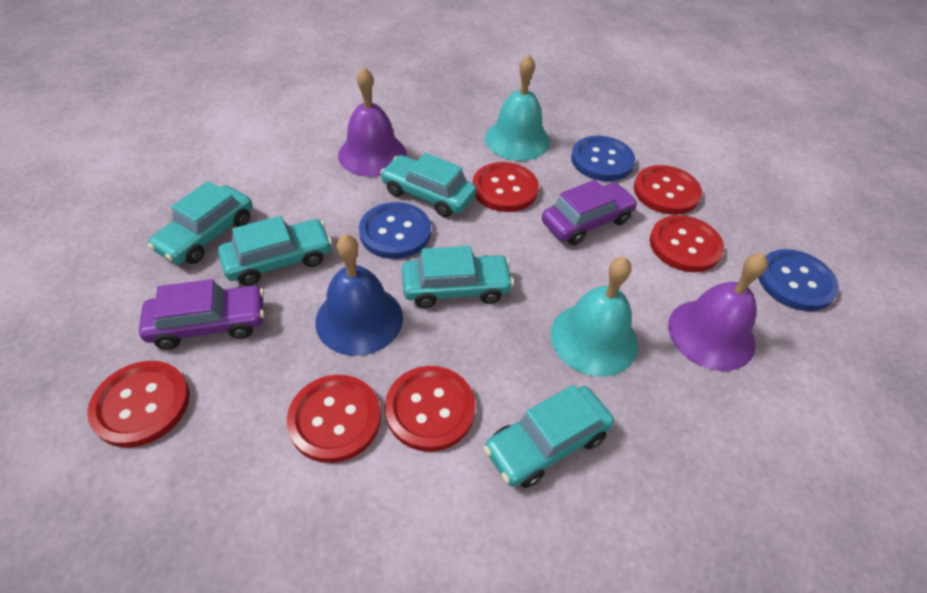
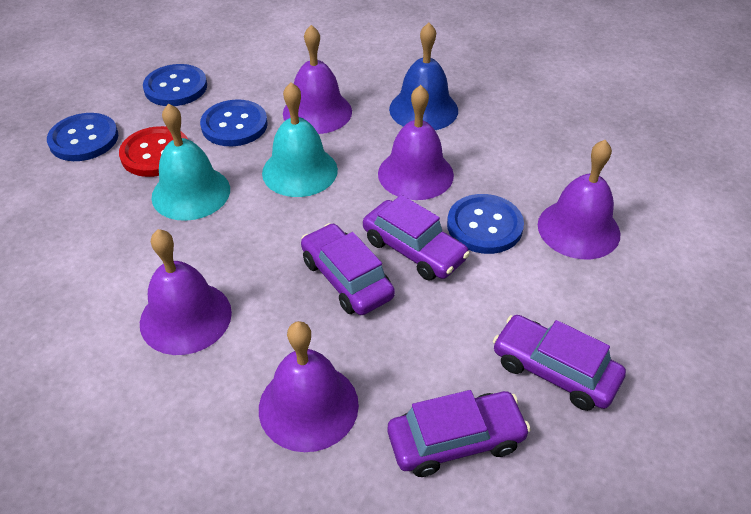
blue button: 3 -> 4
purple bell: 2 -> 5
purple car: 2 -> 4
red button: 6 -> 1
turquoise car: 5 -> 0

